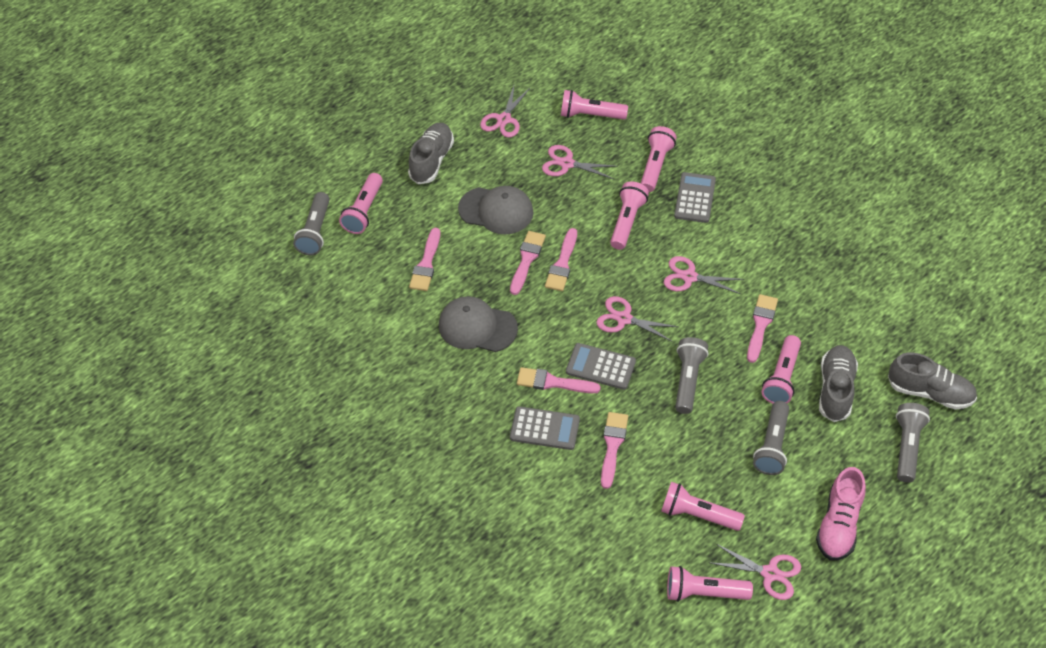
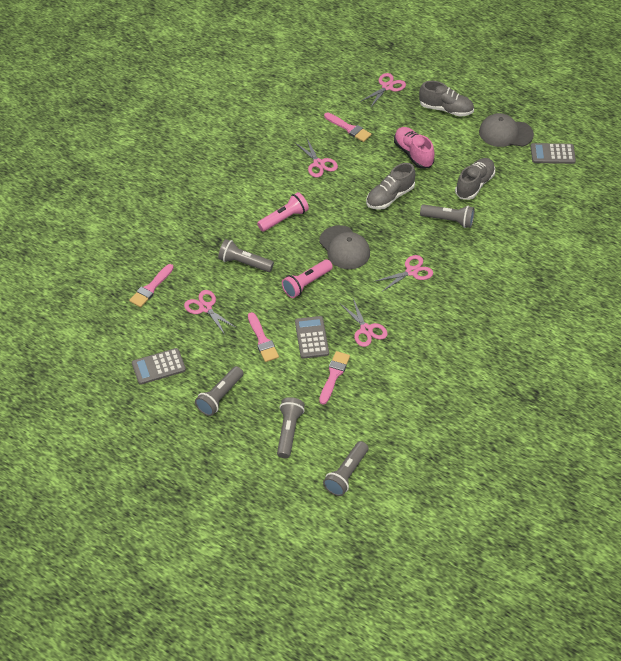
grey flashlight: 4 -> 5
pink brush: 6 -> 4
pink flashlight: 7 -> 2

